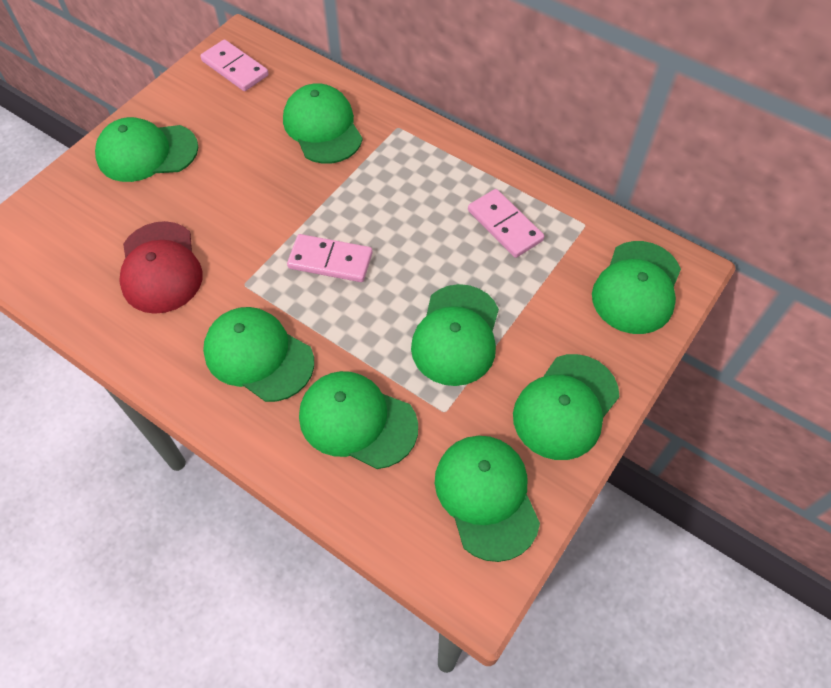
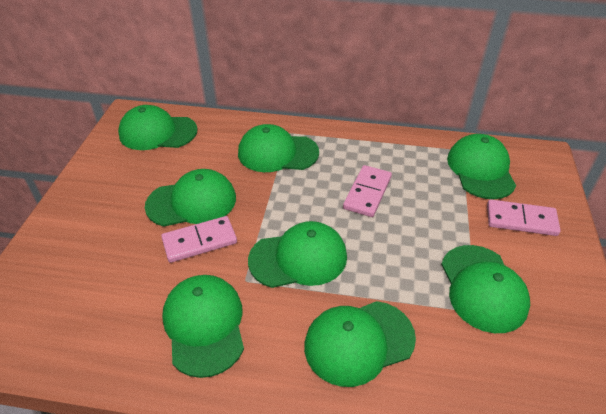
red cap: 1 -> 0

